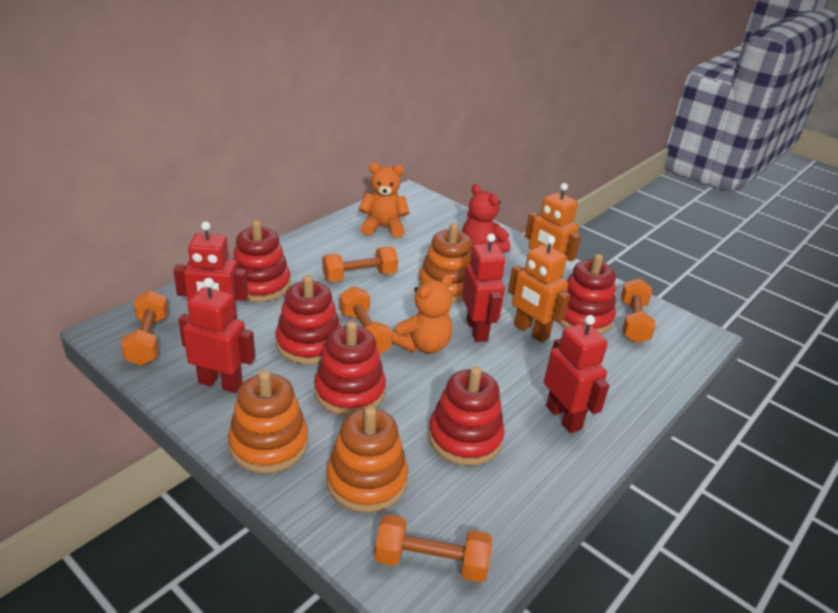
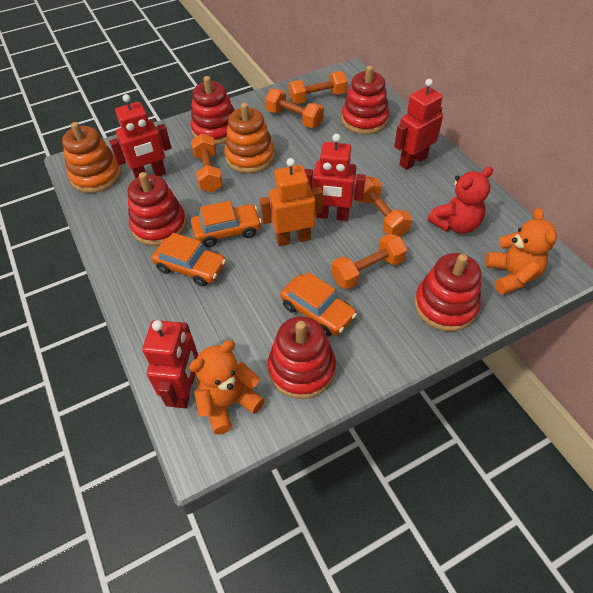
orange car: 0 -> 3
orange robot: 2 -> 1
orange stacking toy: 3 -> 2

